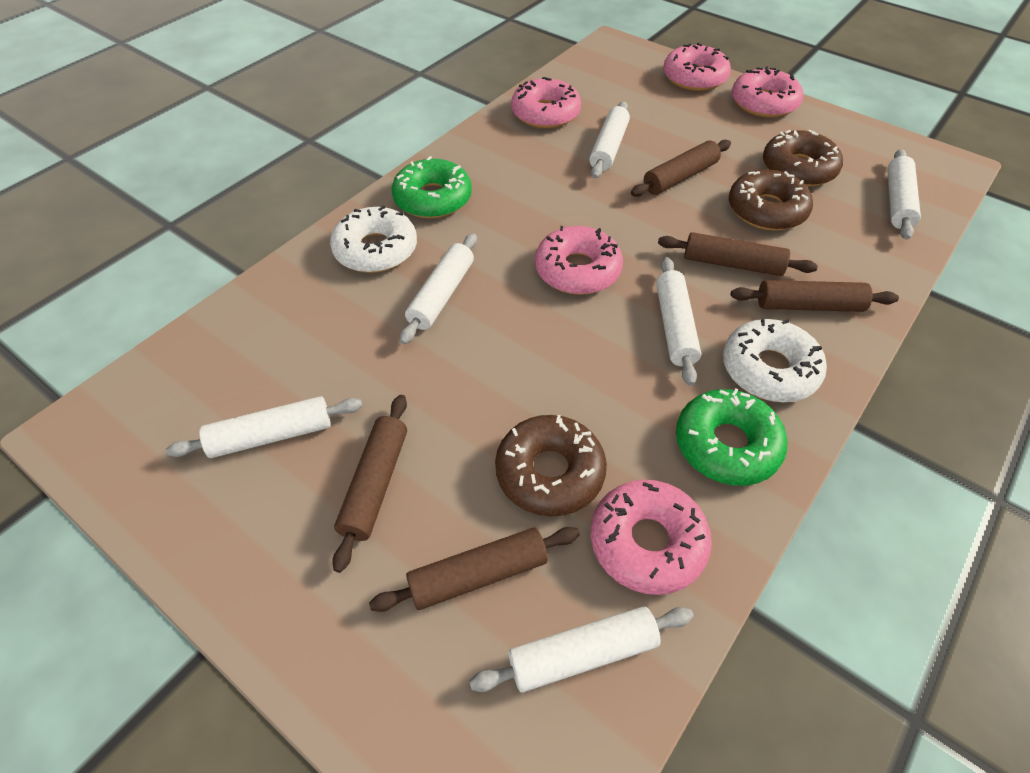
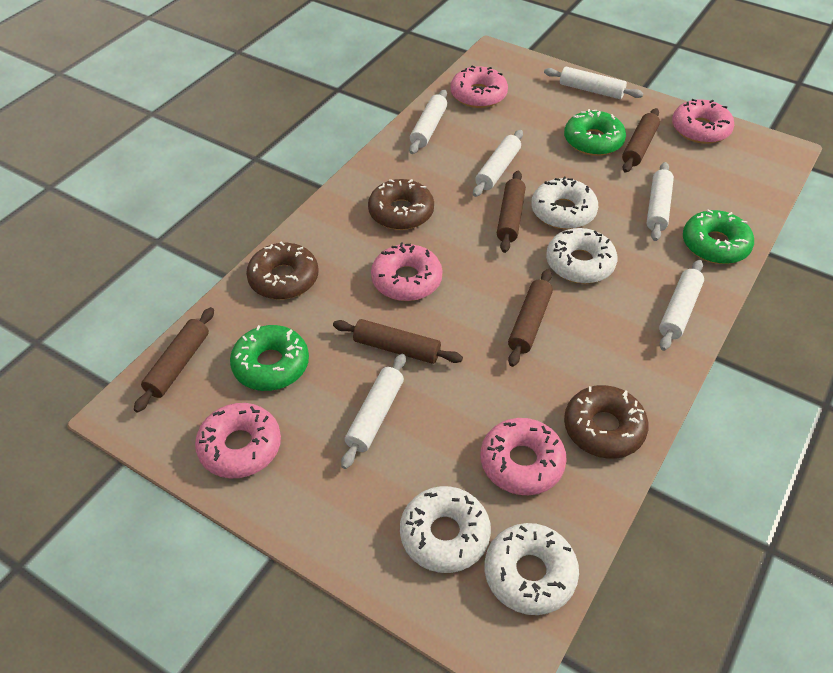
green donut: 2 -> 3
white donut: 2 -> 4

